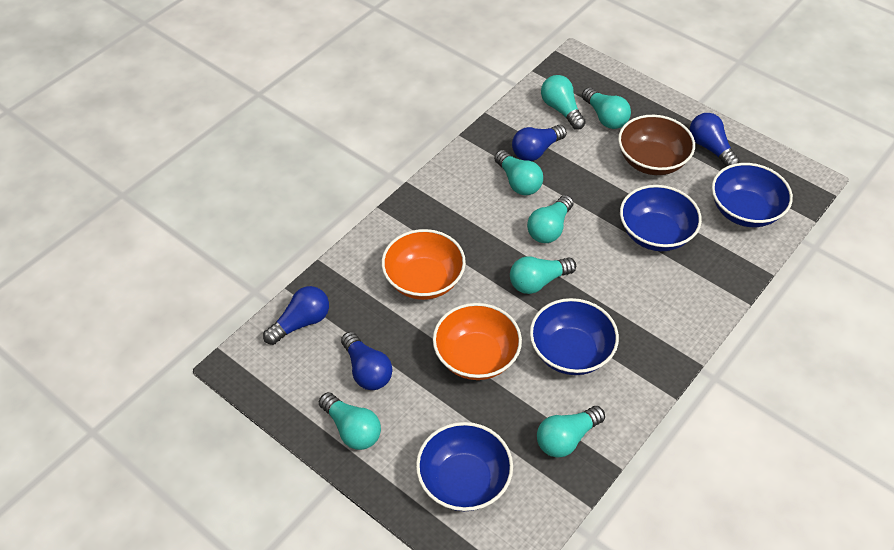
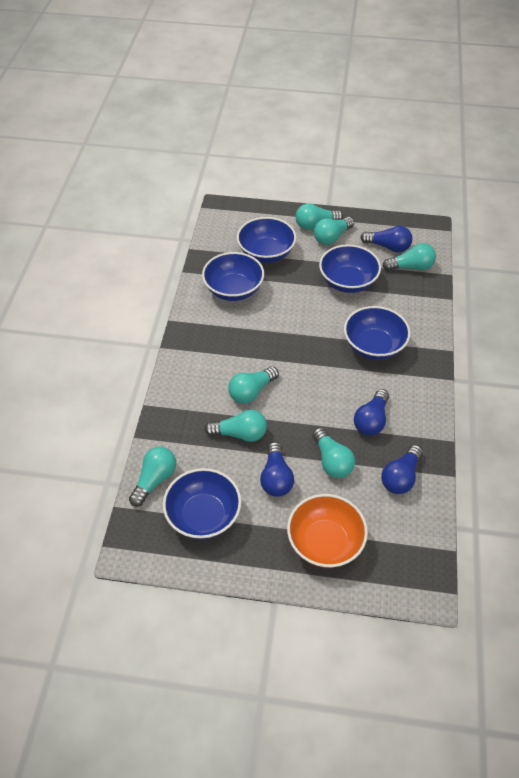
blue bowl: 4 -> 5
brown bowl: 1 -> 0
orange bowl: 2 -> 1

